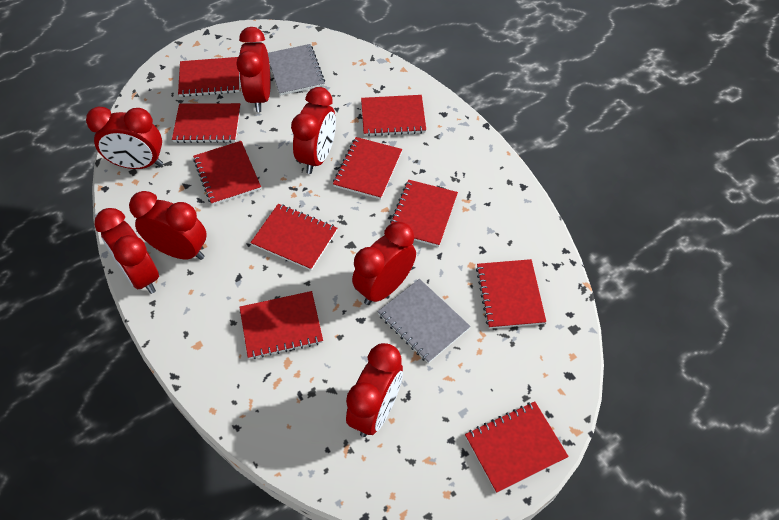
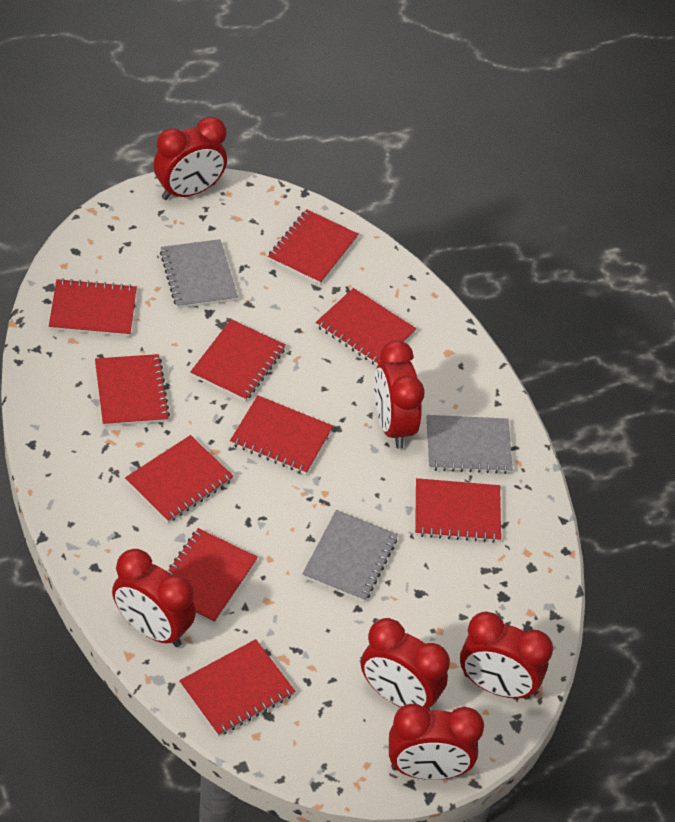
grey notebook: 2 -> 3
red clock: 7 -> 6

